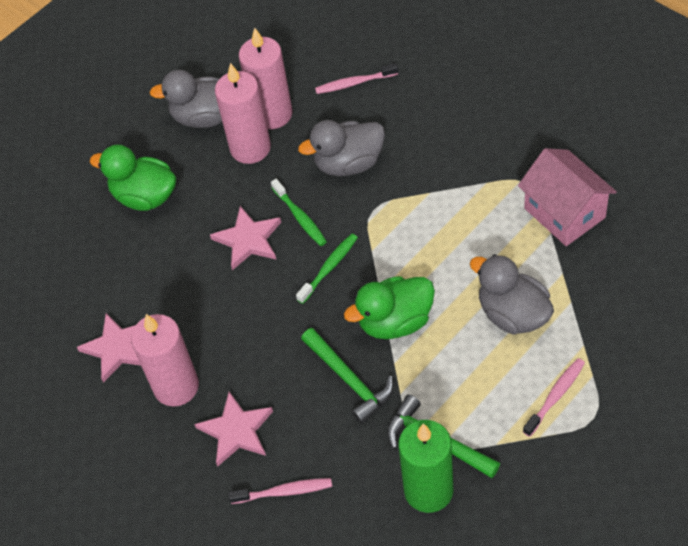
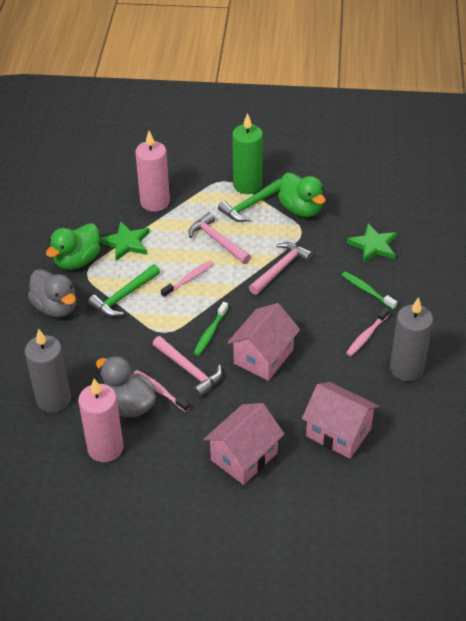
green star: 0 -> 2
grey candle: 0 -> 2
grey duck: 3 -> 2
pink candle: 3 -> 2
pink hammer: 0 -> 3
pink house: 1 -> 3
pink star: 3 -> 0

